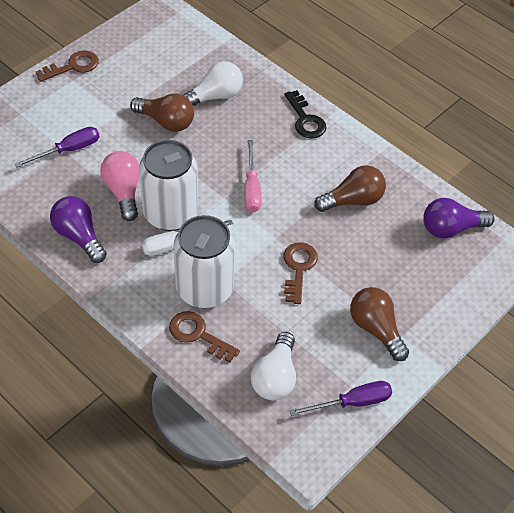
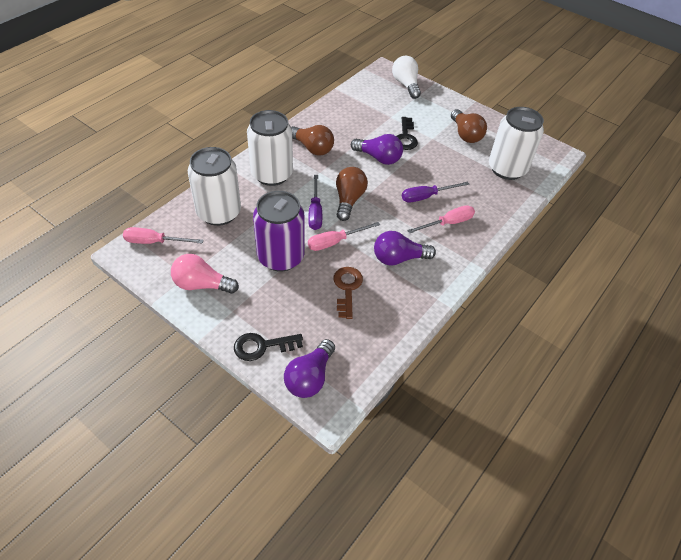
black key: 1 -> 2
brown key: 3 -> 1
pink screwdriver: 1 -> 3
purple can: 0 -> 1
purple light bulb: 2 -> 3
white can: 2 -> 3
white light bulb: 2 -> 1
white screwdriver: 1 -> 0

